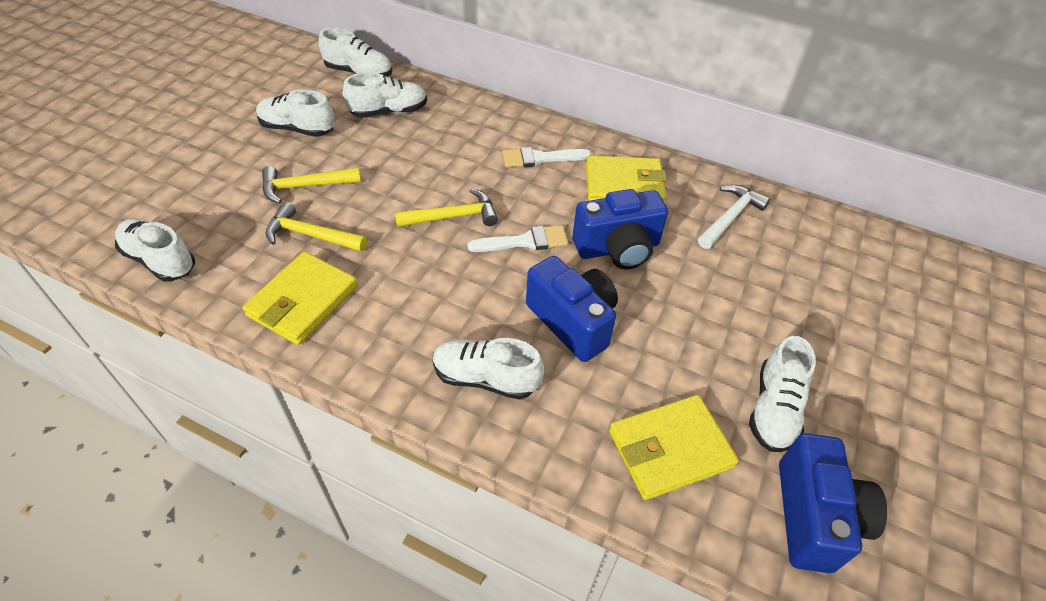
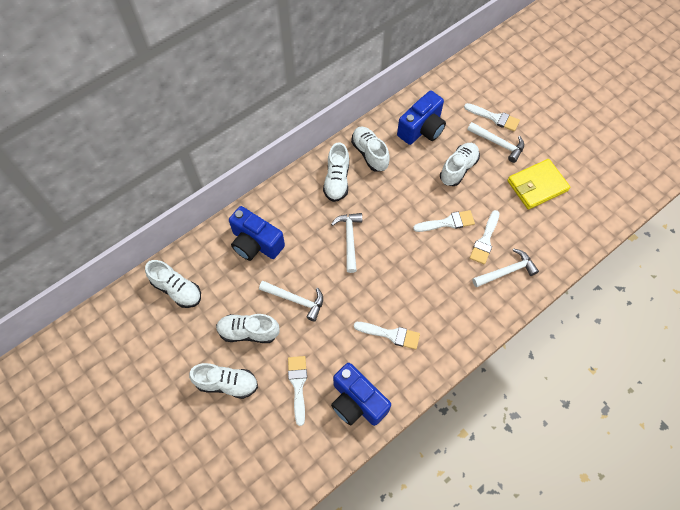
white brush: 2 -> 5
white hammer: 1 -> 4
yellow hammer: 3 -> 0
yellow wallet: 3 -> 1

